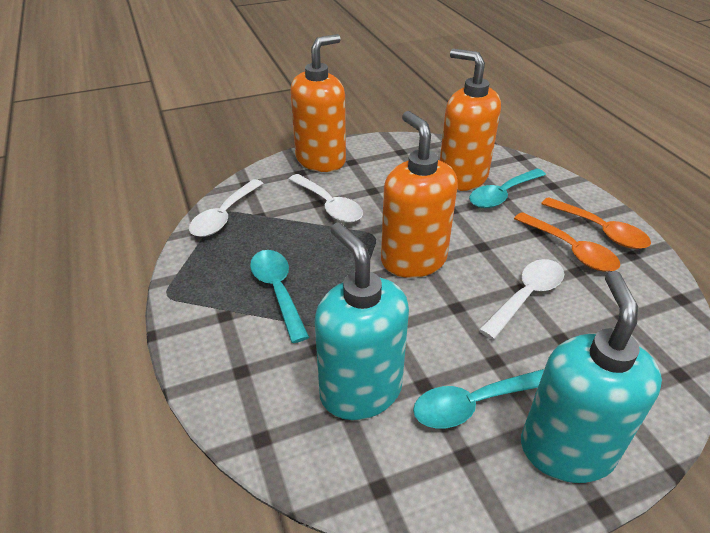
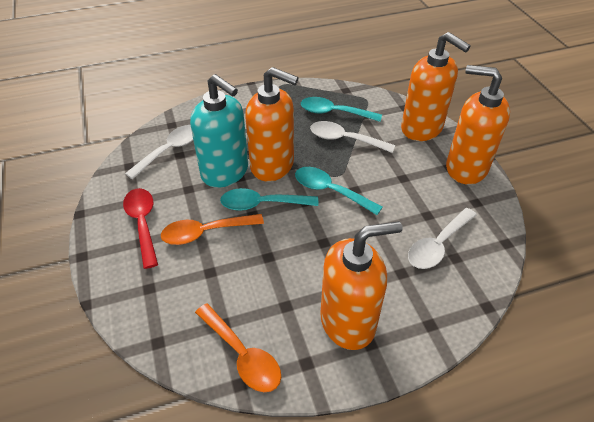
orange soap dispenser: 3 -> 4
red spoon: 0 -> 1
turquoise soap dispenser: 2 -> 1

